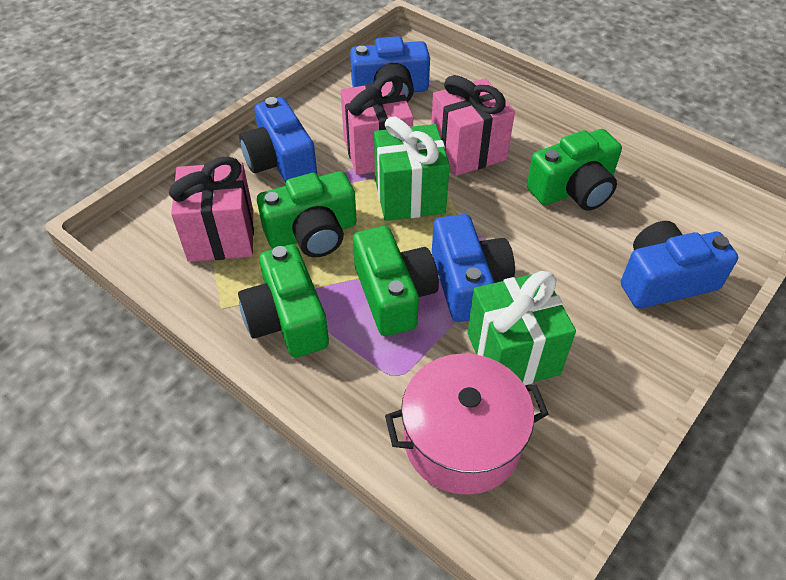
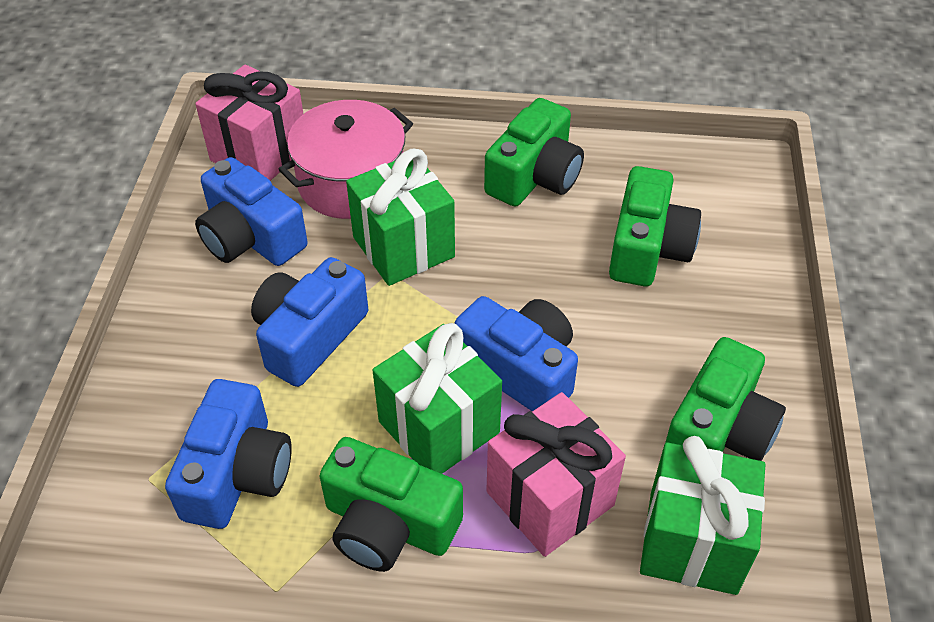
green gift: 2 -> 3
pink gift: 3 -> 2

